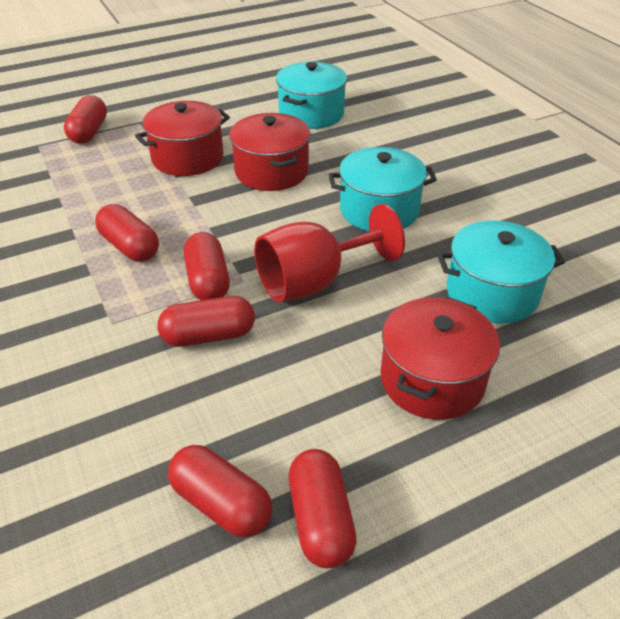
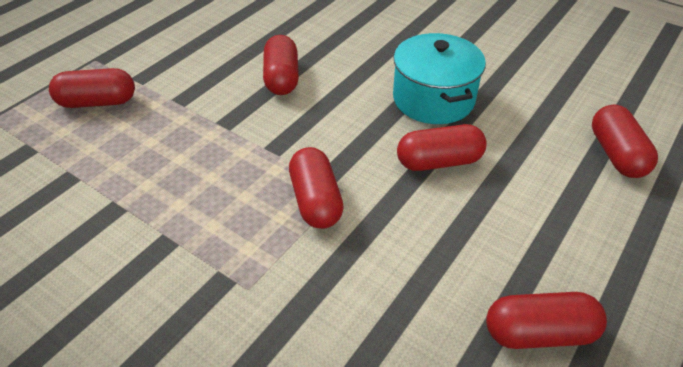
red goblet: 1 -> 0
red pot: 3 -> 0
turquoise pot: 3 -> 1

